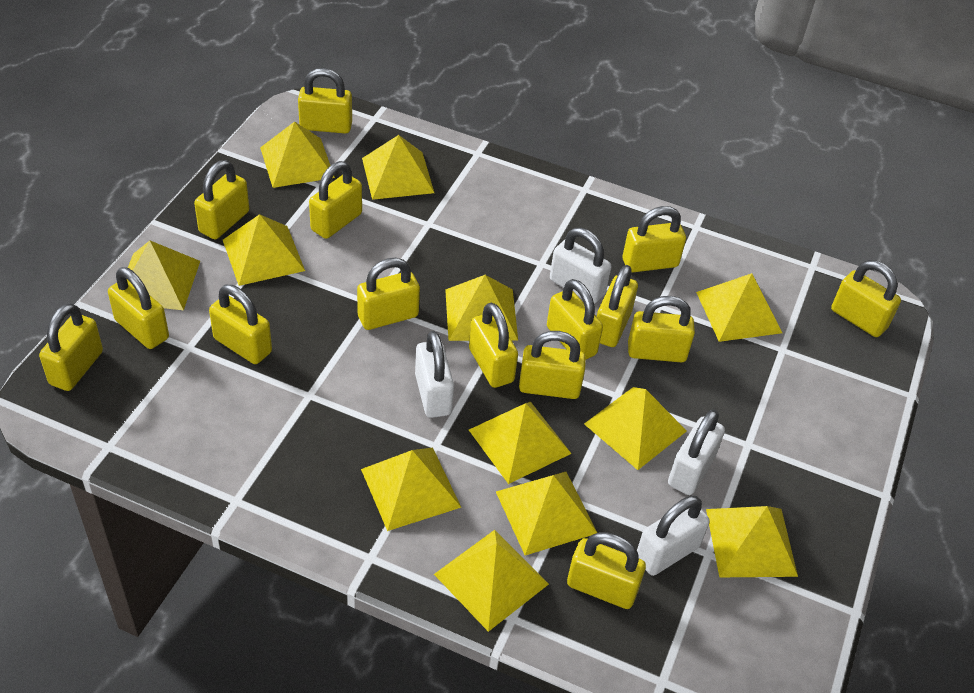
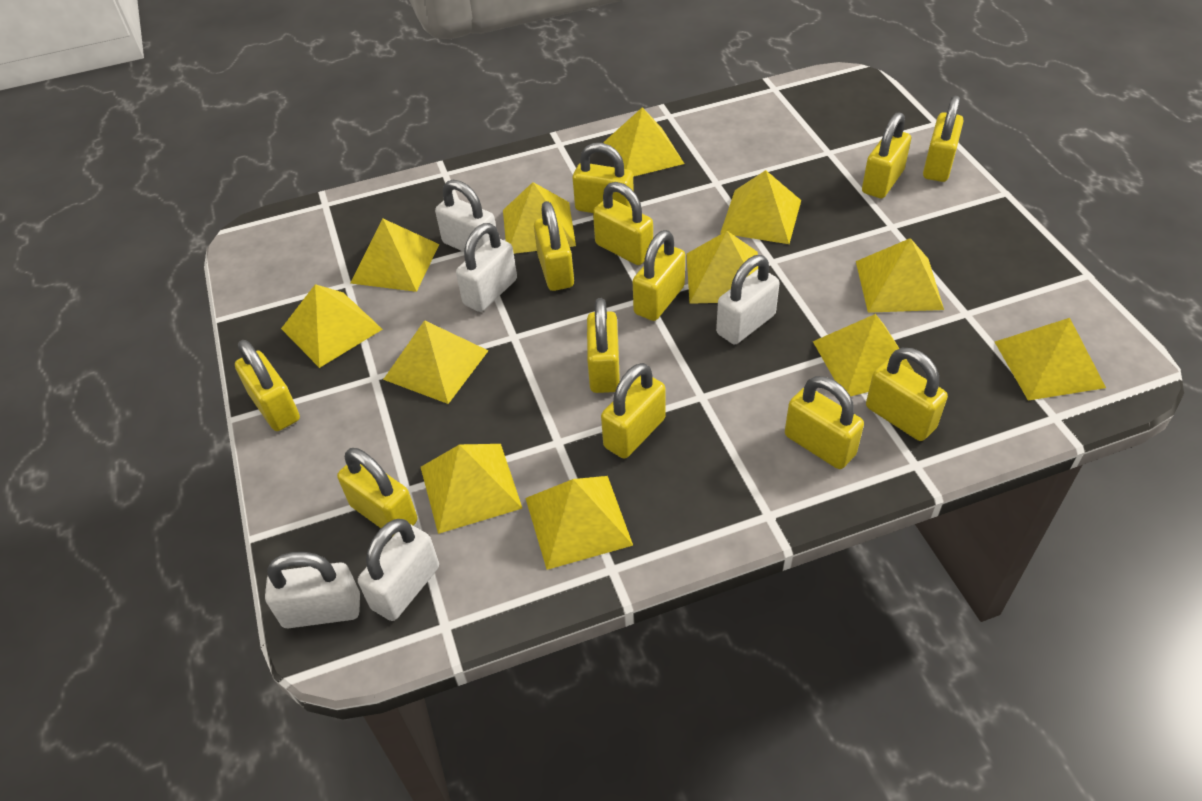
white padlock: 4 -> 5
yellow padlock: 15 -> 12

